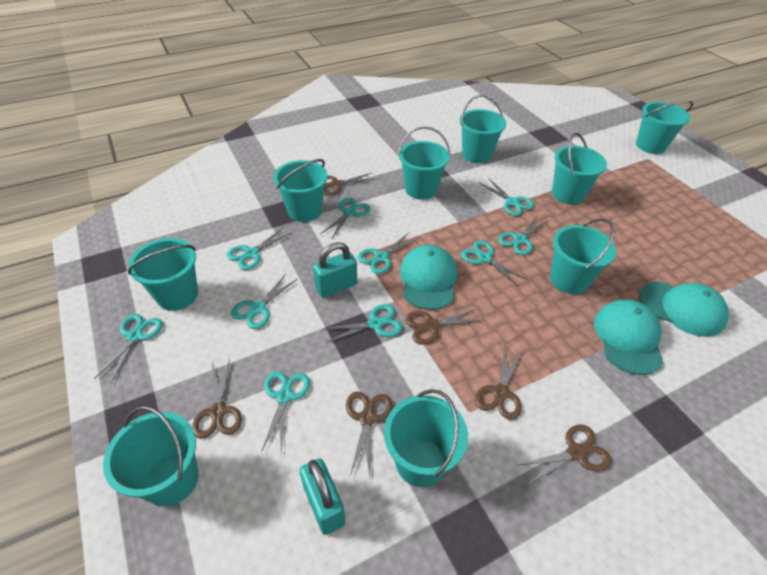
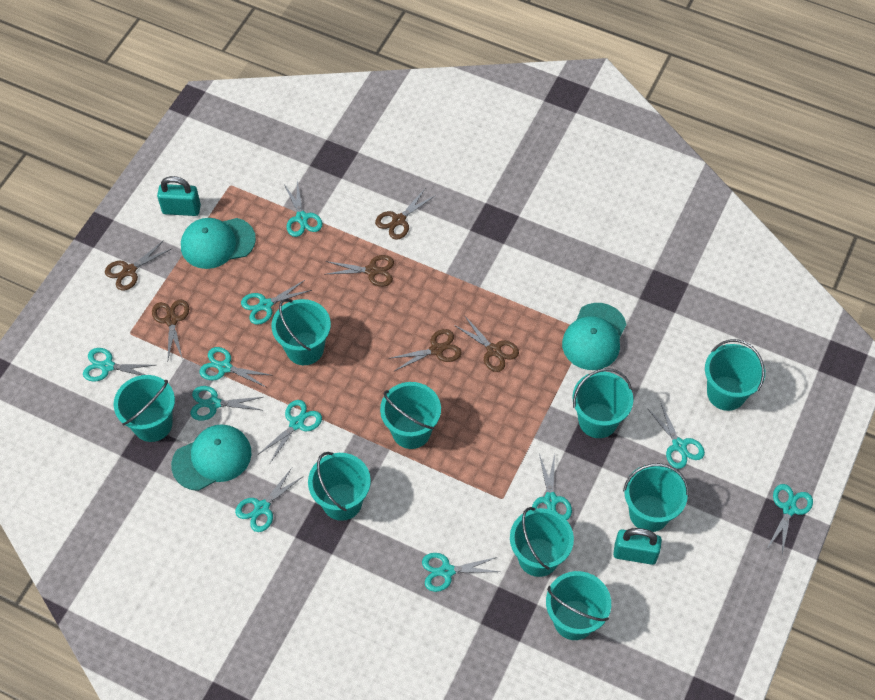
turquoise scissors: 10 -> 11

